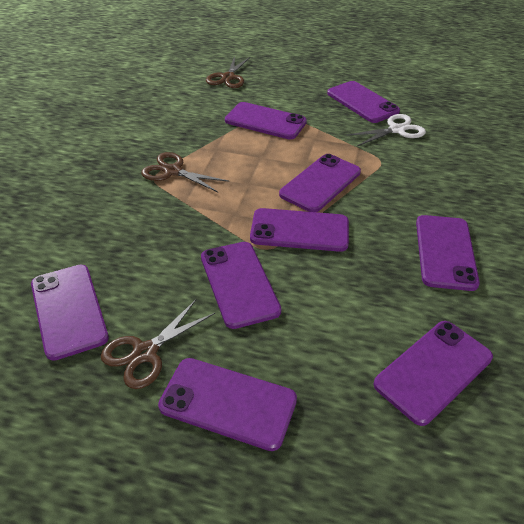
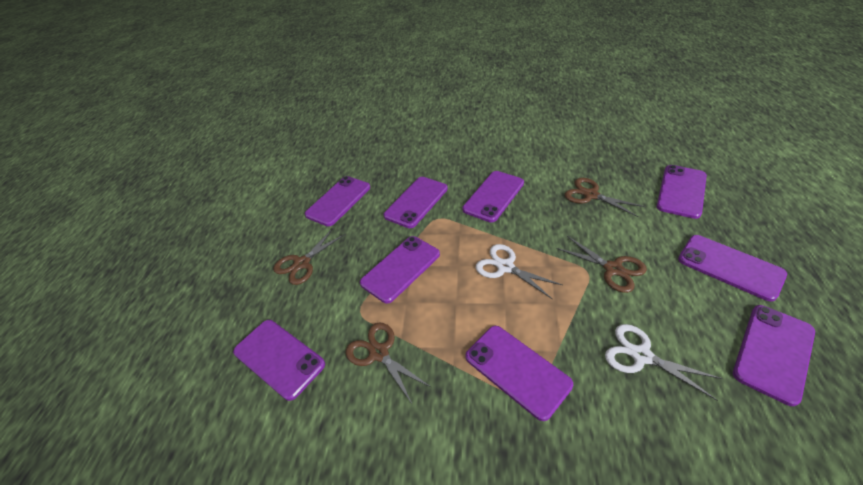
brown scissors: 3 -> 4
white scissors: 1 -> 2

